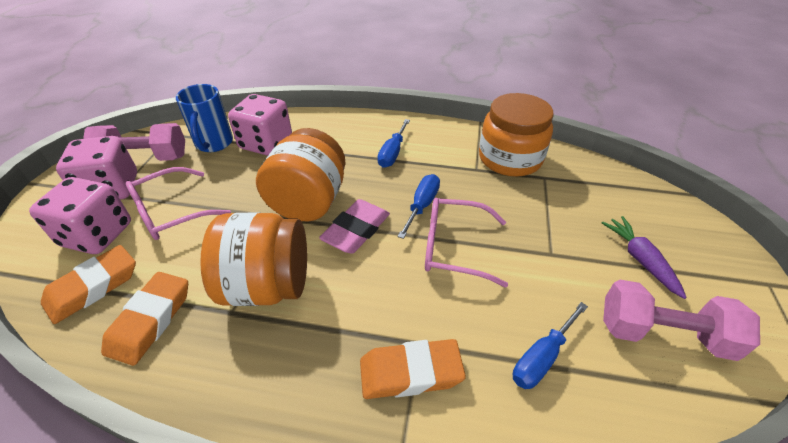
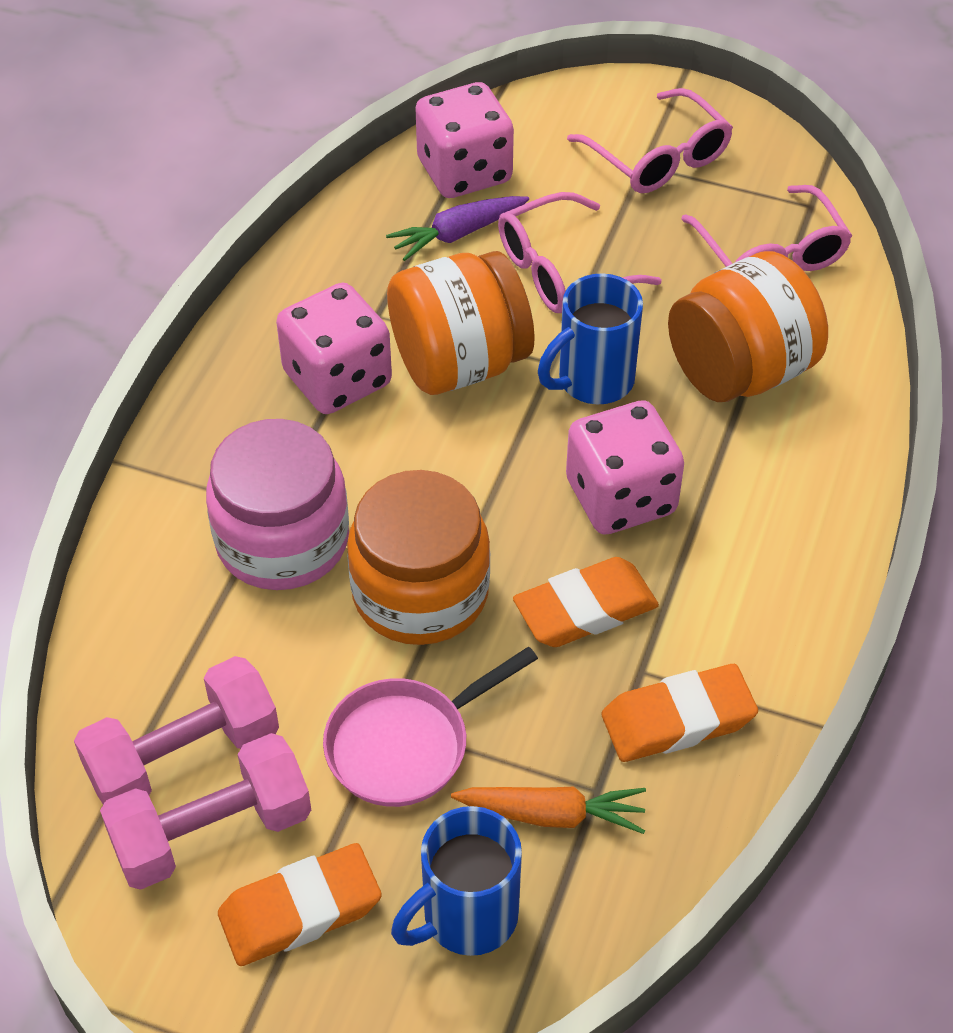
blue mug: 1 -> 2
blue screwdriver: 3 -> 0
orange carrot: 0 -> 1
pink eraser: 1 -> 0
pink glasses: 2 -> 3
pink jar: 0 -> 1
pink pan: 0 -> 1

